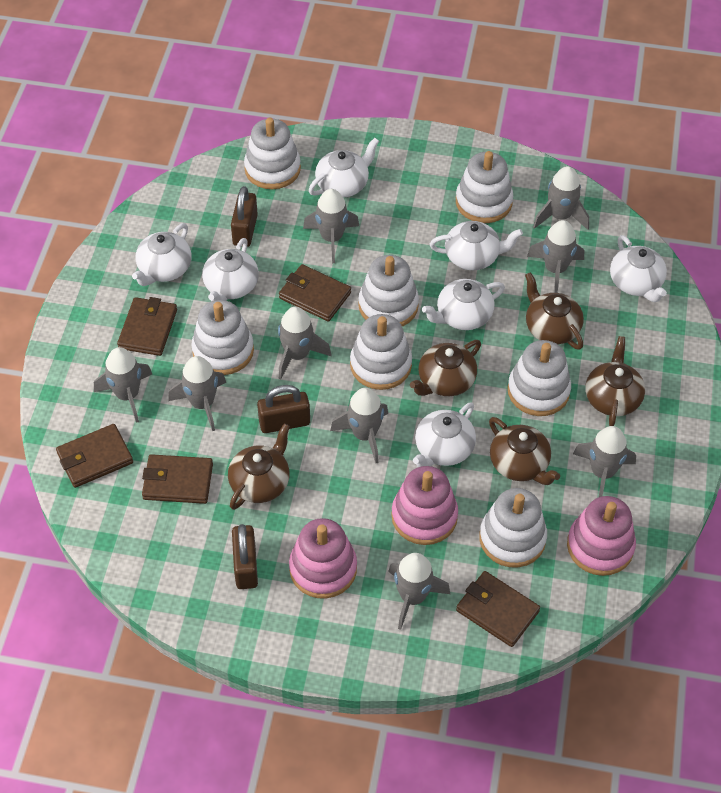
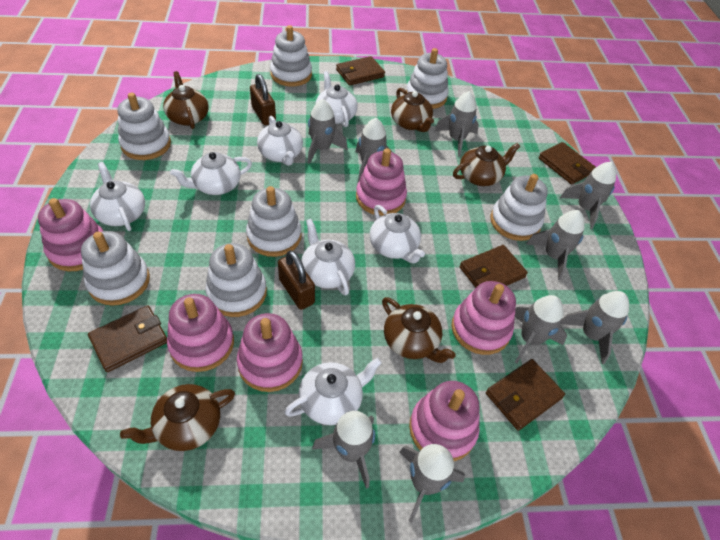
brown padlock: 3 -> 2
pink stacking toy: 3 -> 6

